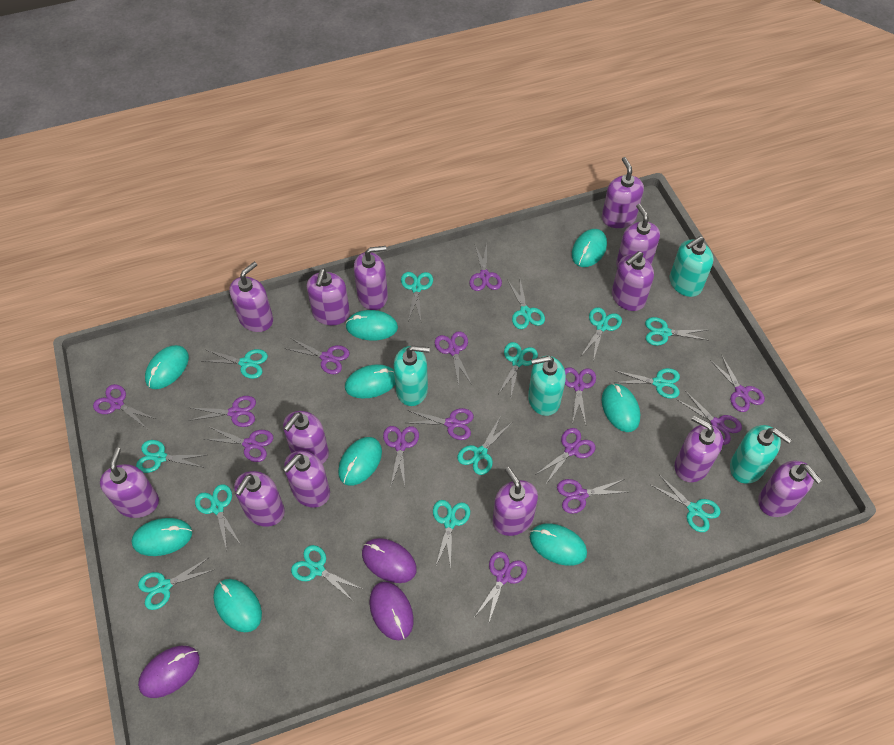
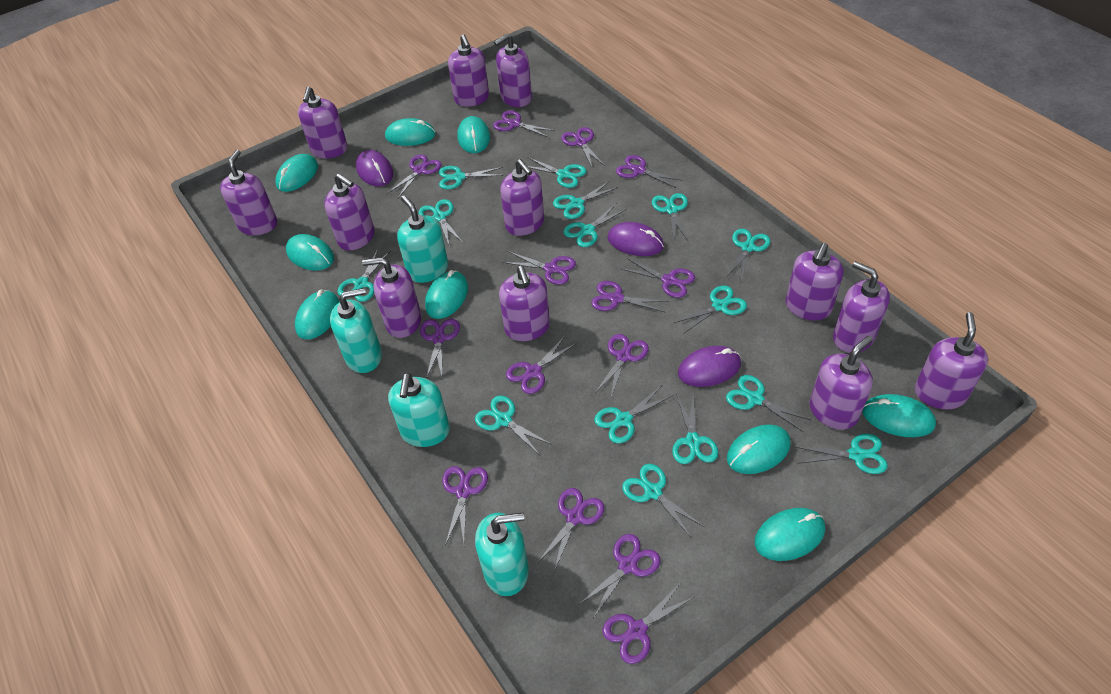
purple soap dispenser: 13 -> 12
turquoise scissors: 14 -> 15

